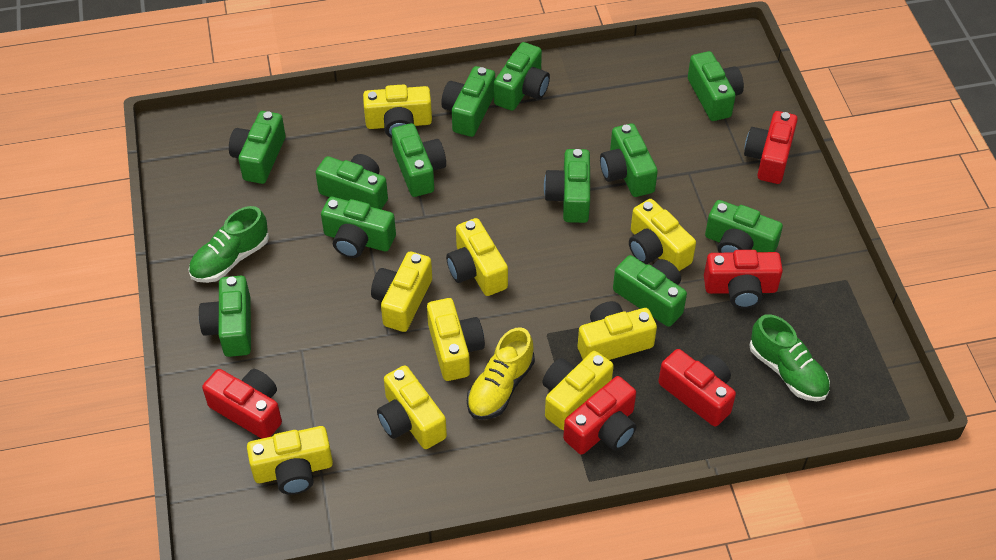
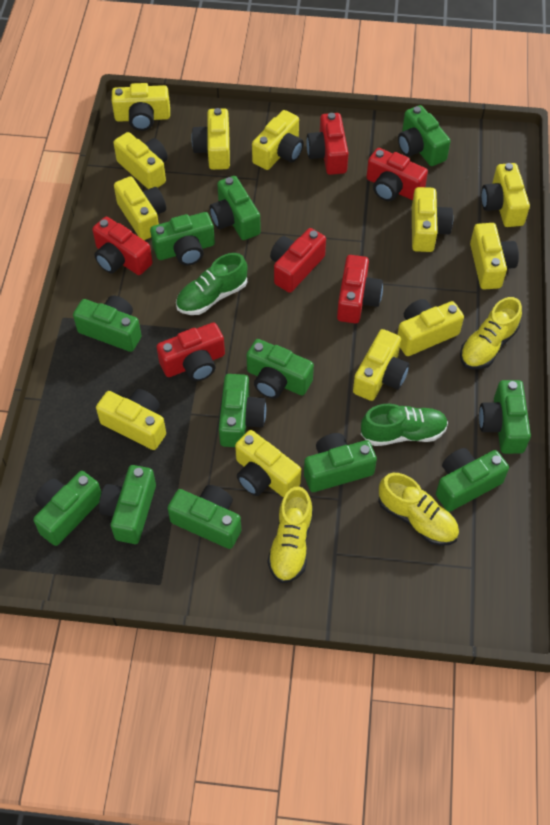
red camera: 5 -> 6
yellow camera: 9 -> 12
yellow shoe: 1 -> 3

